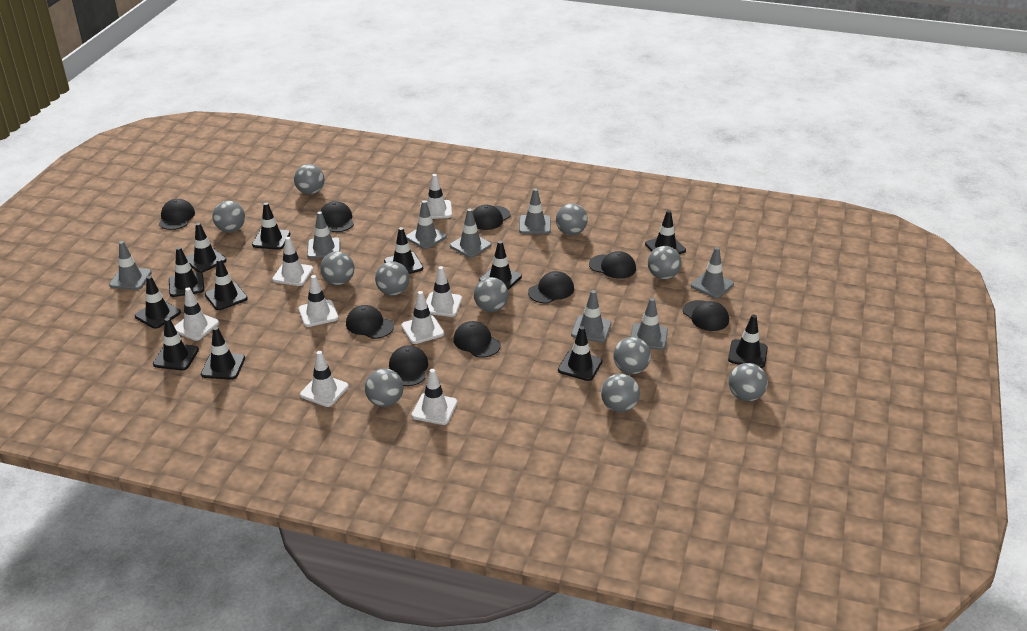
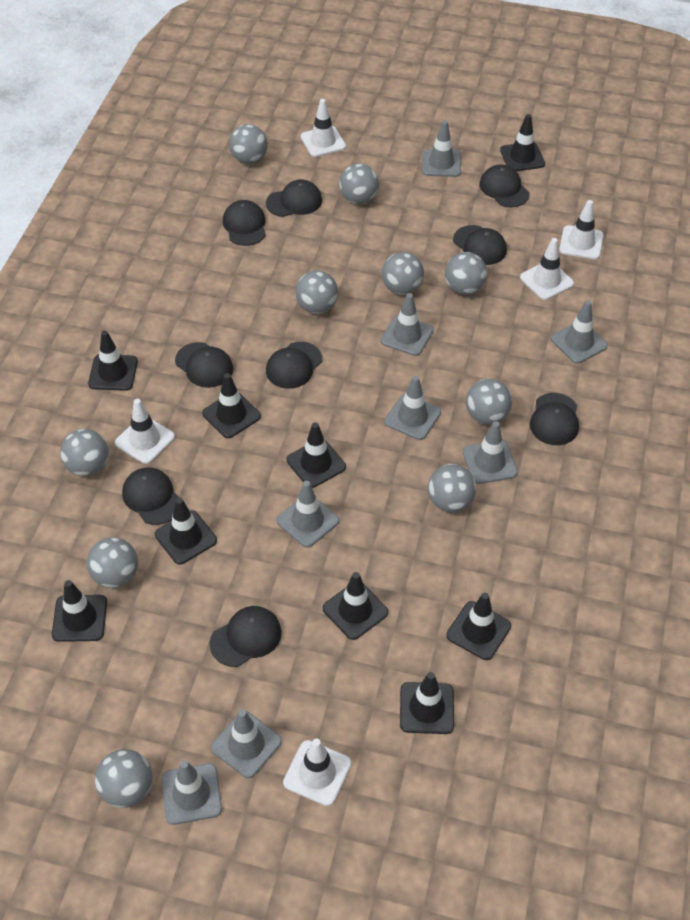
black traffic cone: 12 -> 9
grey ball: 11 -> 10
white traffic cone: 8 -> 5

